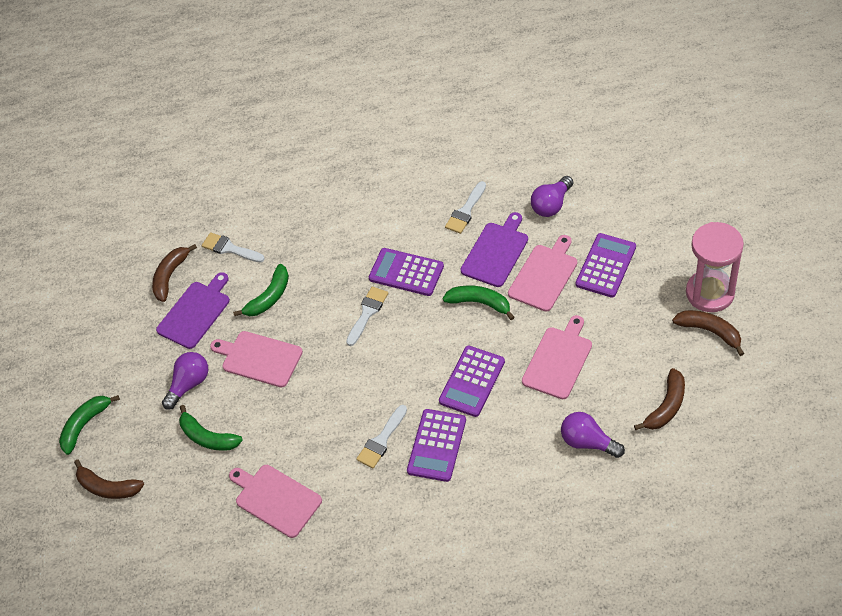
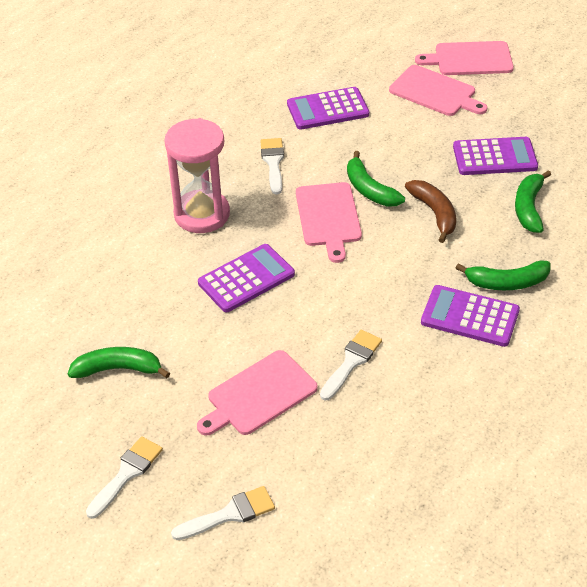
brown banana: 4 -> 1
purple cutting board: 2 -> 0
purple light bulb: 3 -> 0

